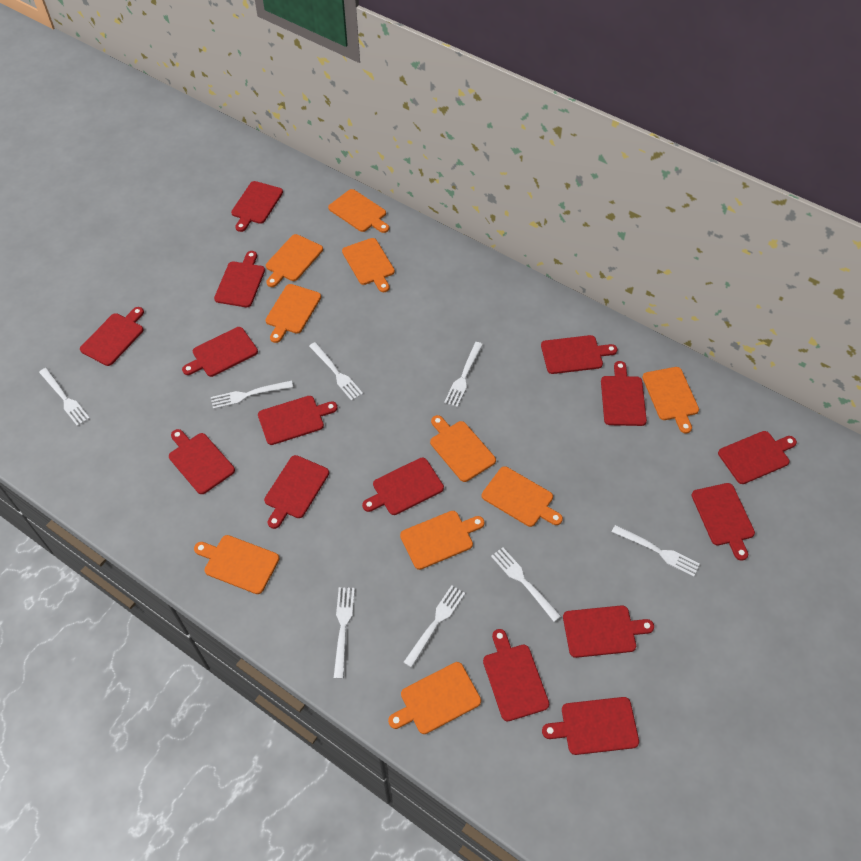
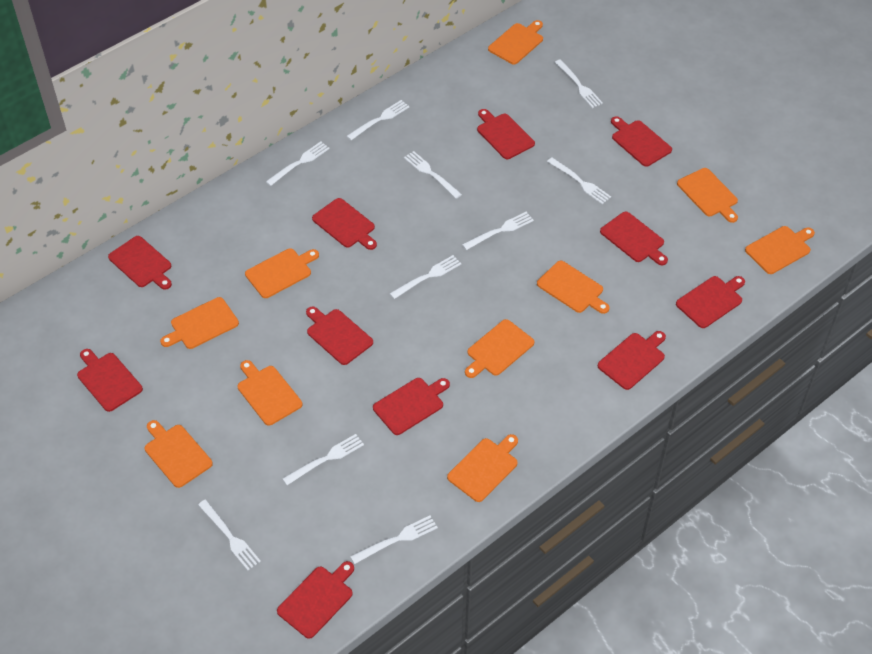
red cutting board: 15 -> 11
white fork: 8 -> 10

